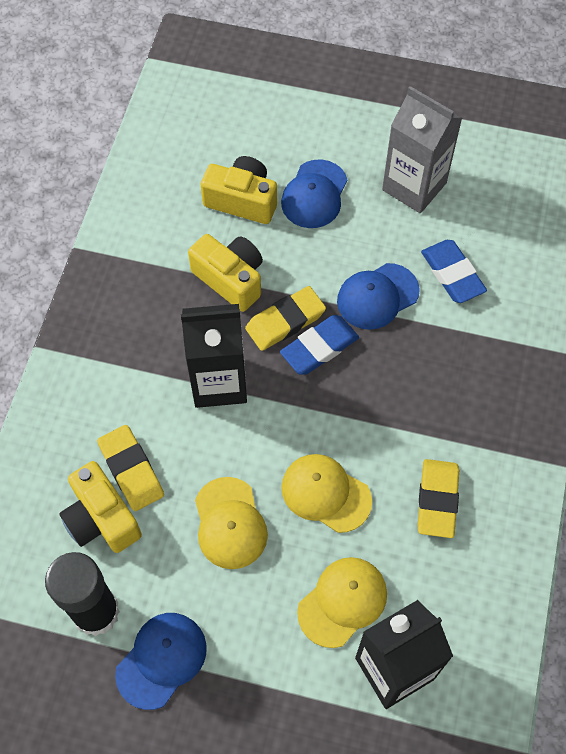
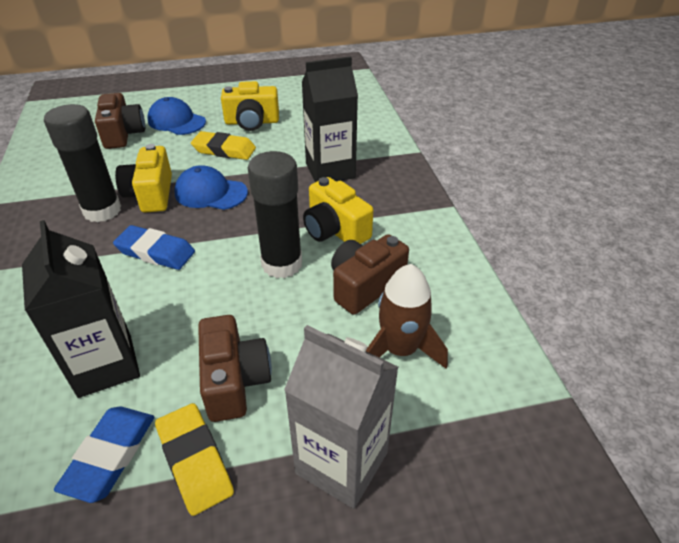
black glue stick: 1 -> 2
blue cap: 3 -> 2
brown camera: 0 -> 3
brown rocket: 0 -> 1
yellow cap: 3 -> 0
yellow eraser: 3 -> 2

